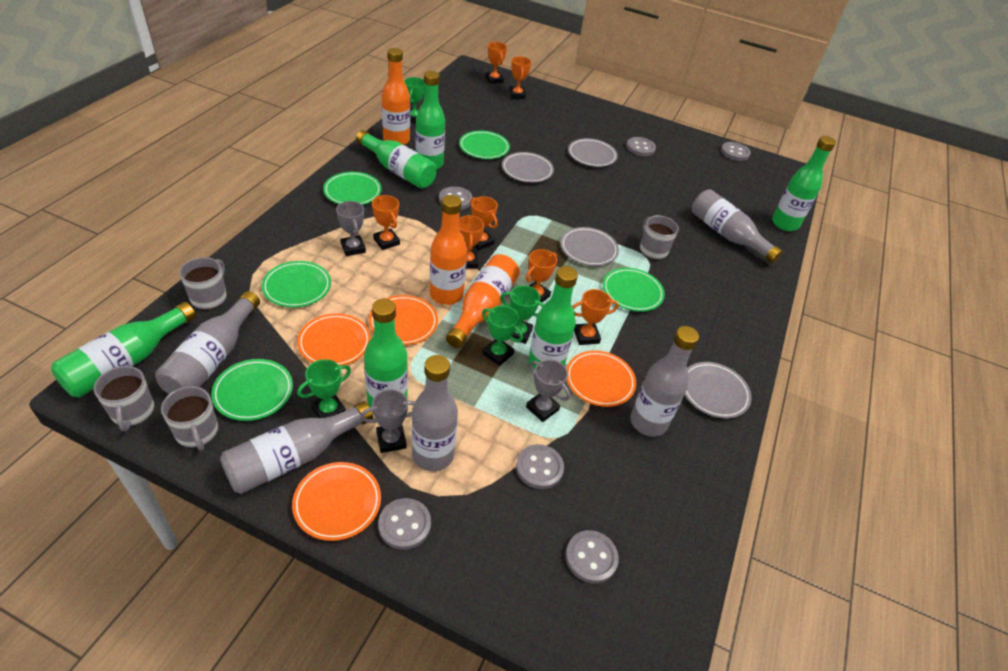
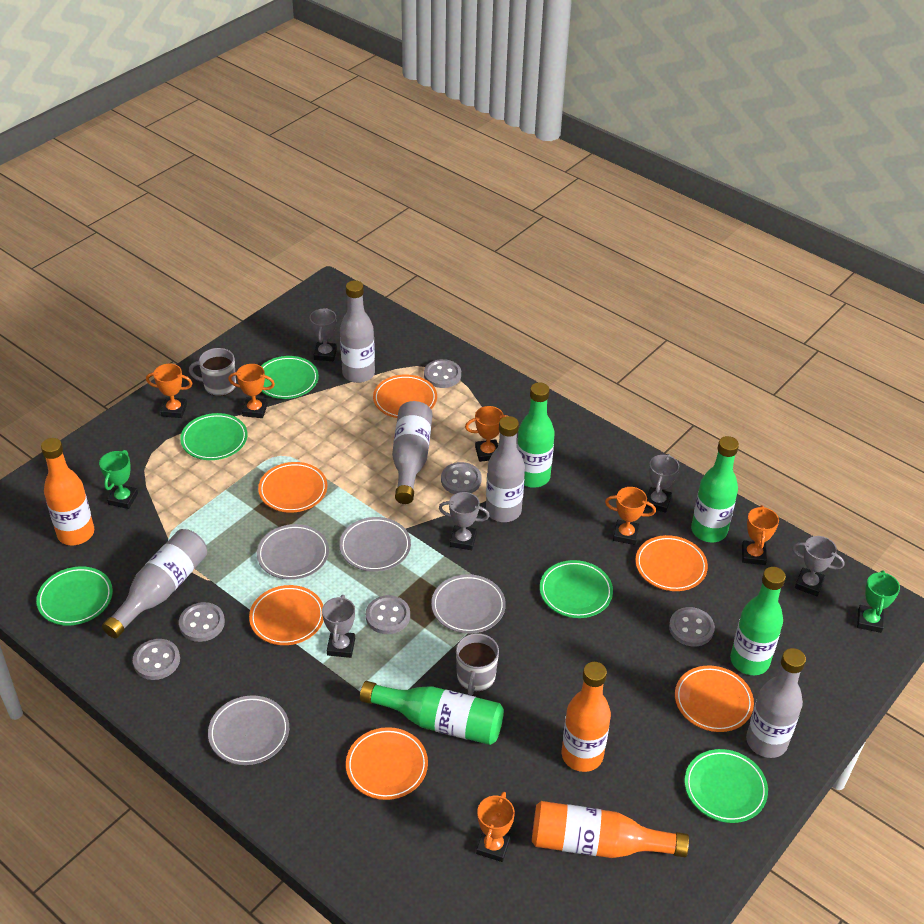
green bottle: 6 -> 4
green trophy: 4 -> 2
grey mug: 4 -> 2
grey trophy: 3 -> 5
orange plate: 4 -> 6
orange trophy: 7 -> 6

